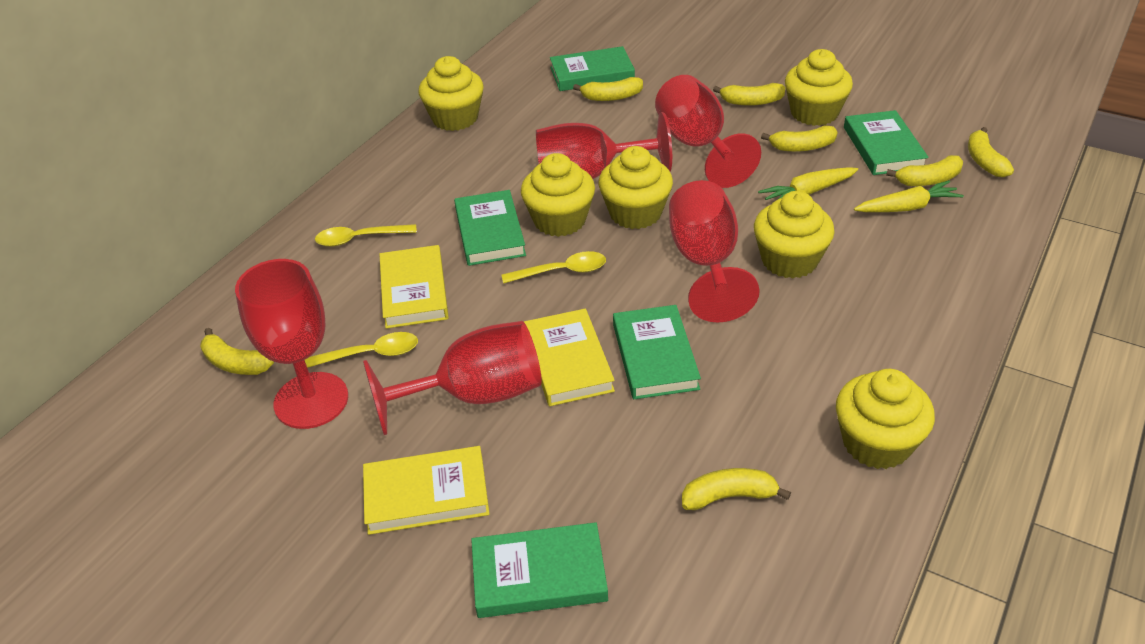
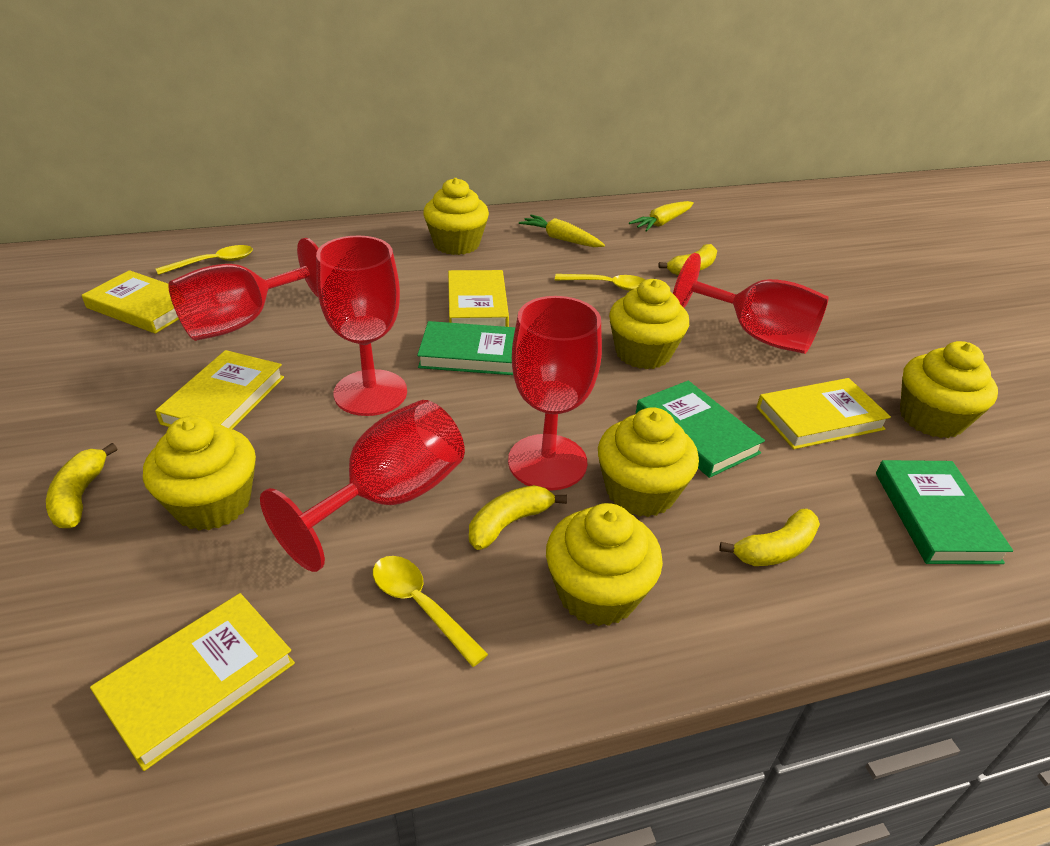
green book: 5 -> 3
yellow banana: 7 -> 4
yellow book: 3 -> 5

